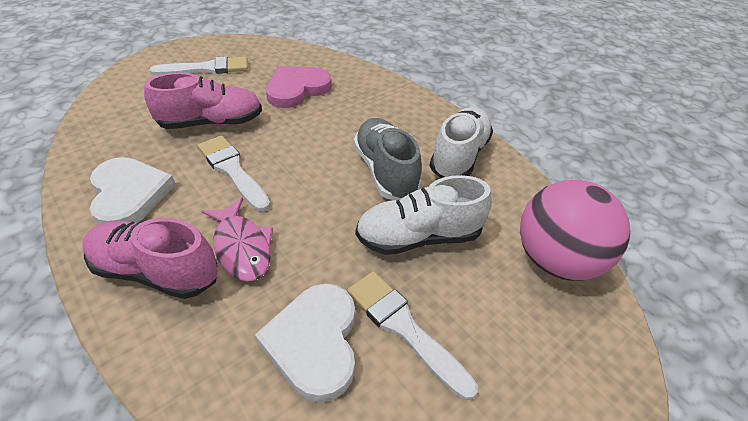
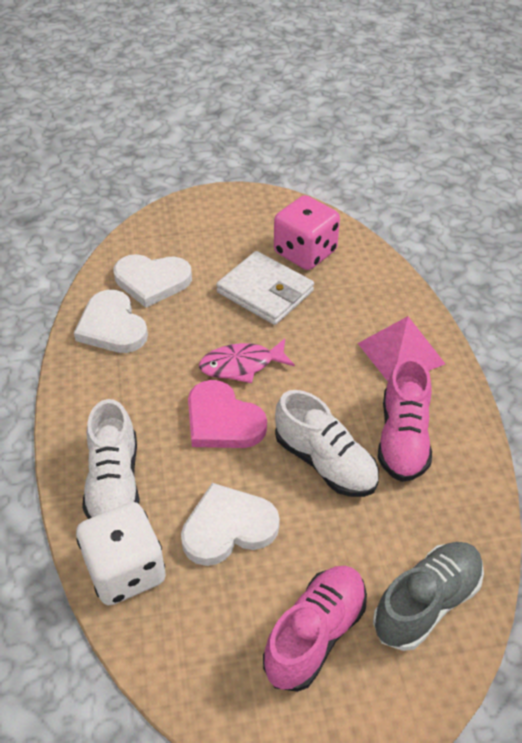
pink ball: 1 -> 0
pink dice: 0 -> 1
pink pyramid: 0 -> 1
white brush: 3 -> 0
white dice: 0 -> 1
white heart: 2 -> 3
white wallet: 0 -> 1

